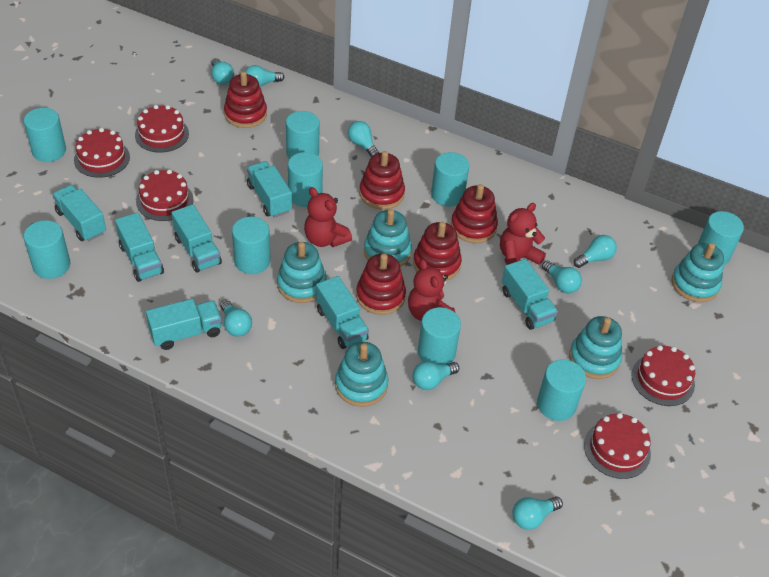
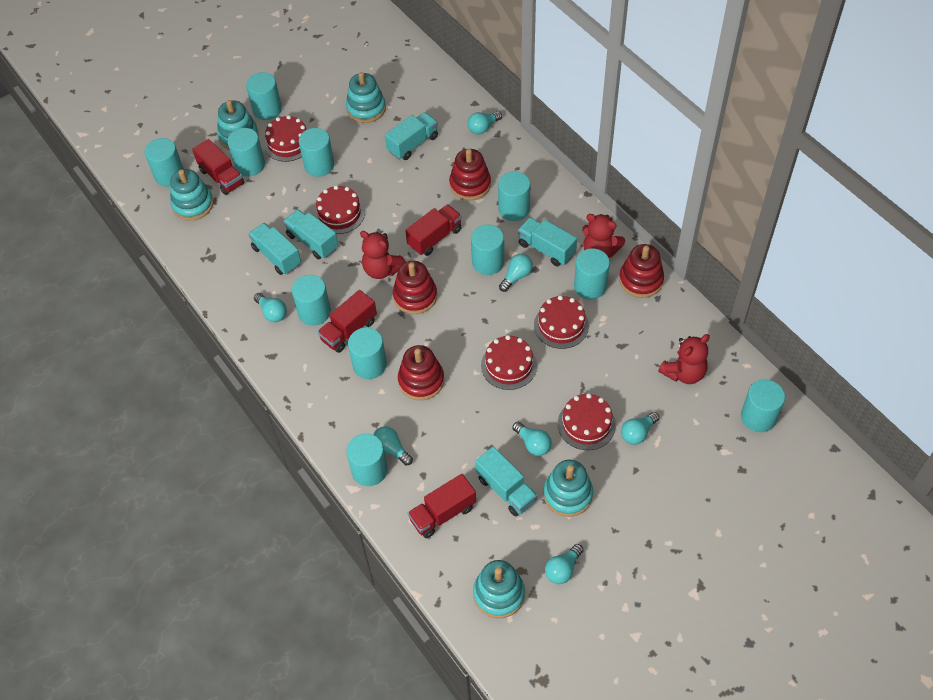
red stacking toy: 5 -> 4
red truck: 0 -> 4
turquoise cylinder: 9 -> 11
turquoise light bulb: 8 -> 7
turquoise truck: 7 -> 5

